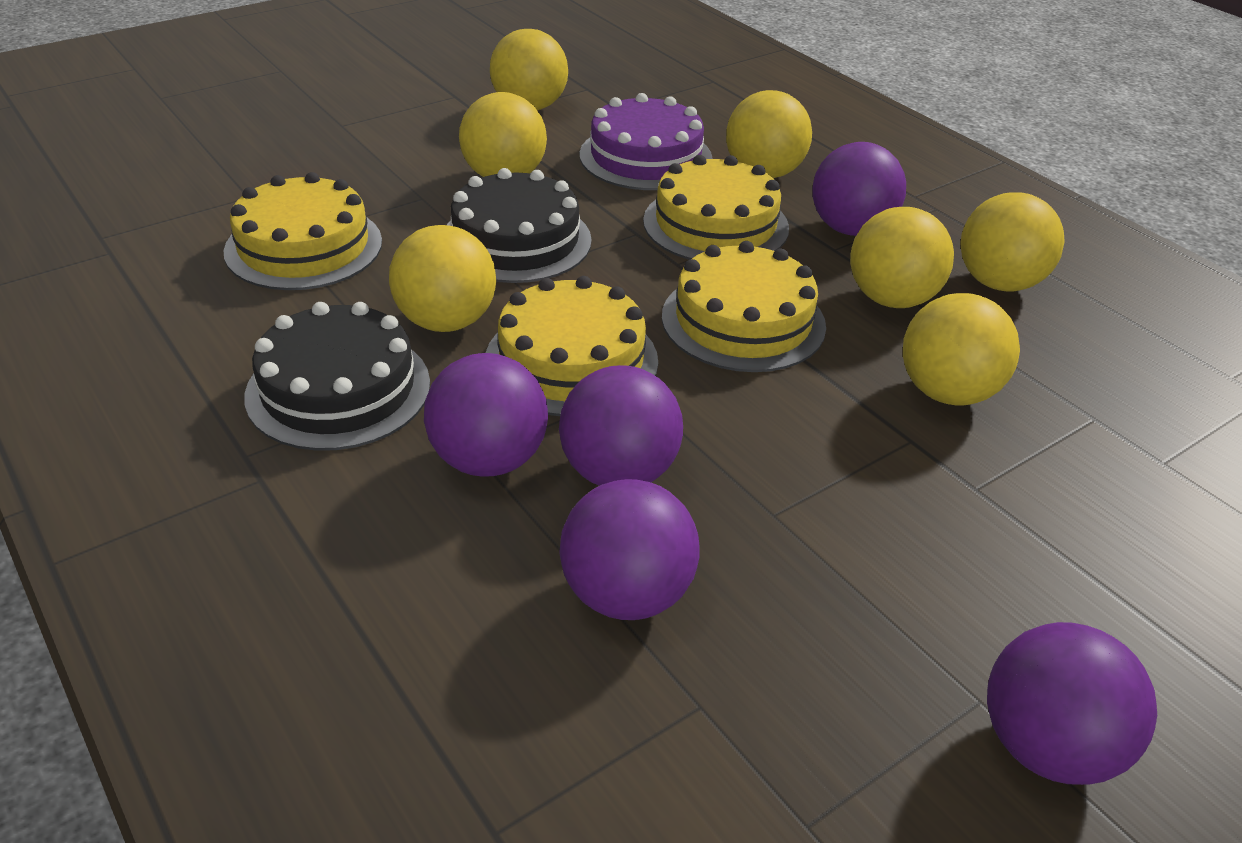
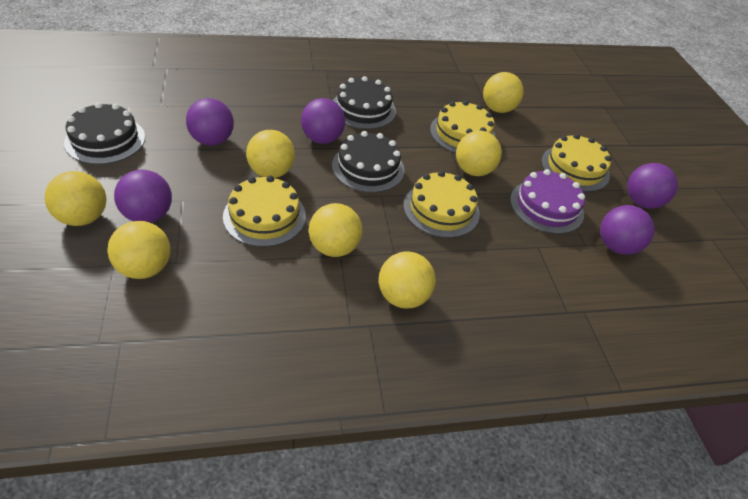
black cake: 2 -> 3

